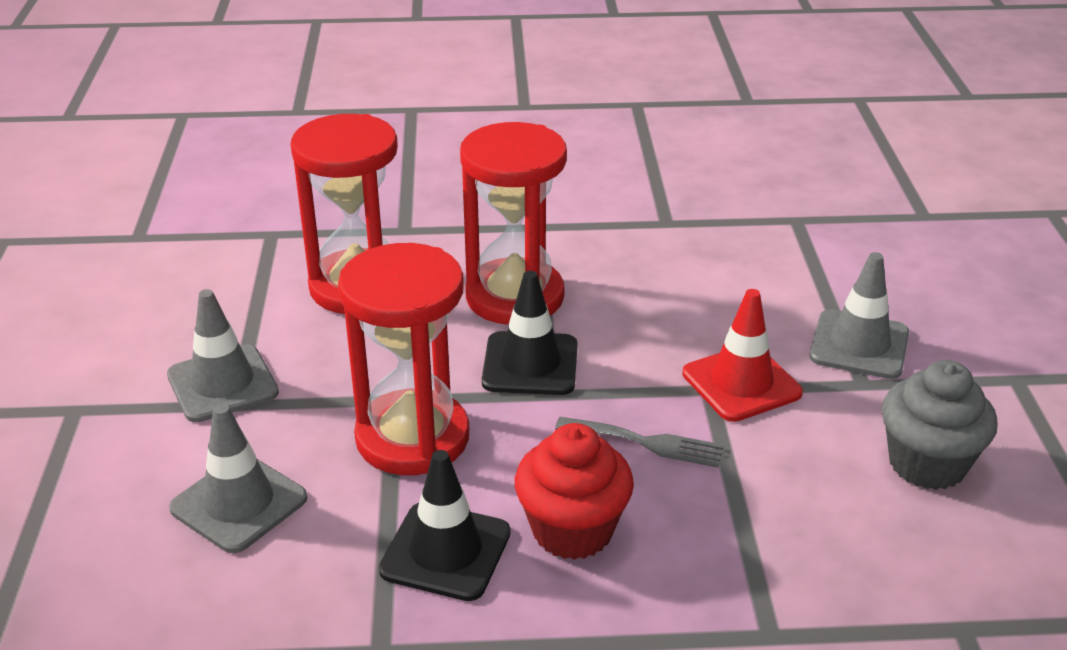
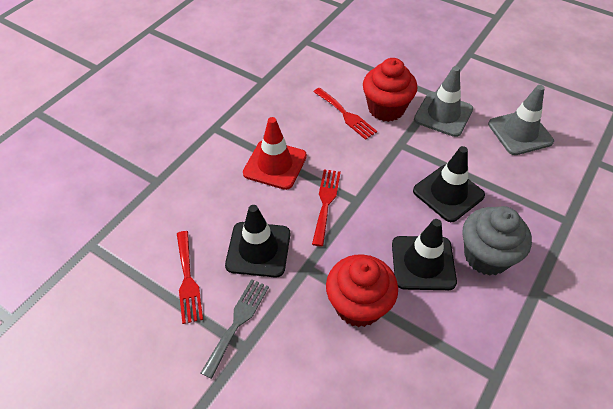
black traffic cone: 2 -> 3
grey traffic cone: 3 -> 2
red cupcake: 1 -> 2
red fork: 0 -> 3
red hourglass: 3 -> 0

